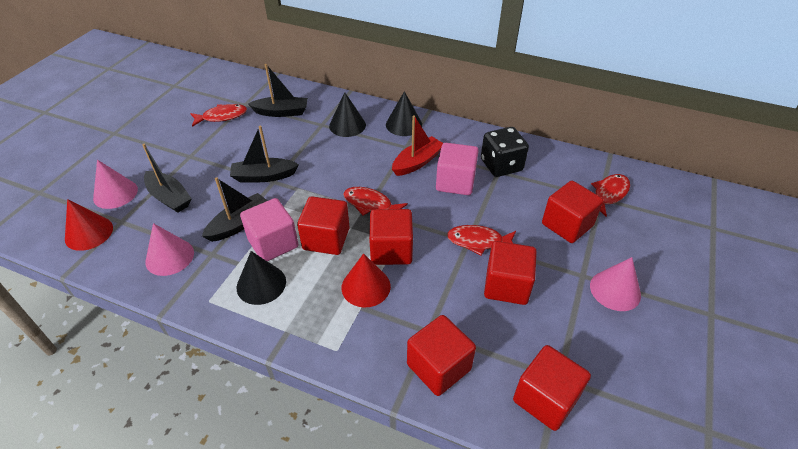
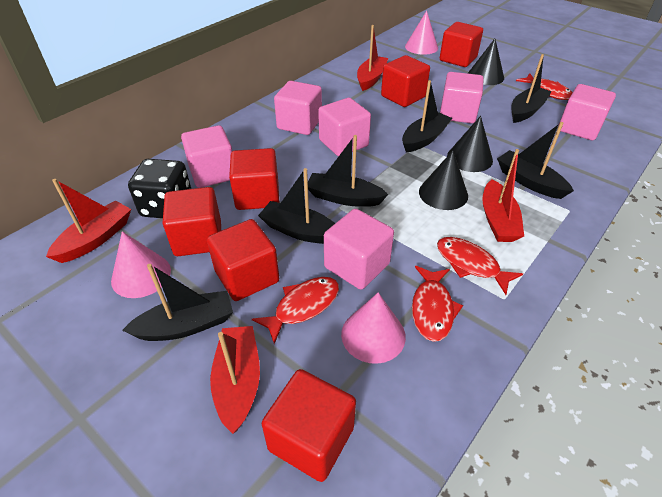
black boat: 4 -> 6
pink cube: 2 -> 6
red boat: 1 -> 4
red cone: 2 -> 0

